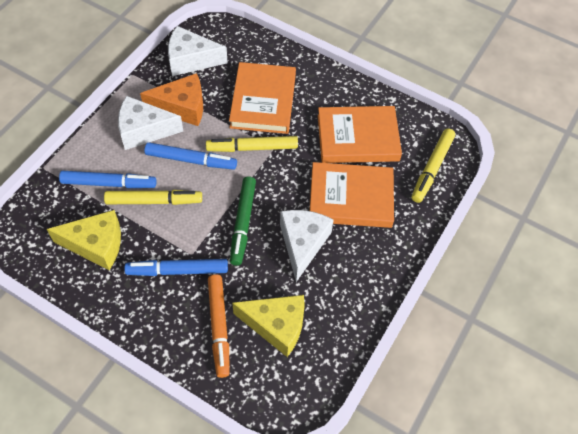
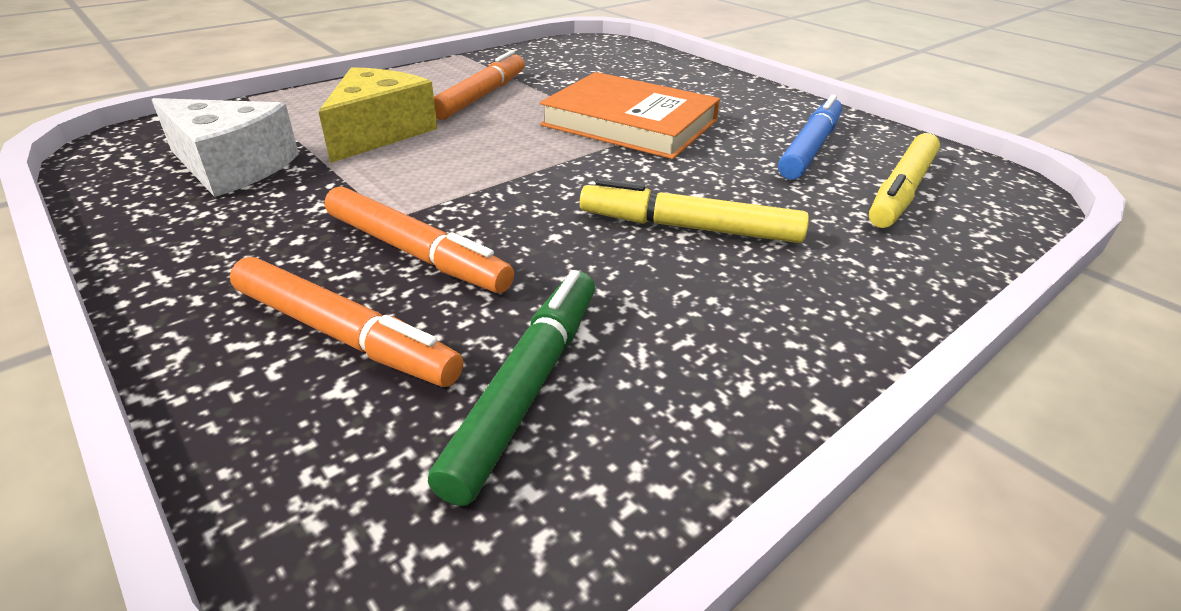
blue marker: 3 -> 1
orange book: 3 -> 1
orange cheese: 1 -> 0
orange marker: 1 -> 3
white cheese: 3 -> 1
yellow cheese: 2 -> 1
yellow marker: 3 -> 2

